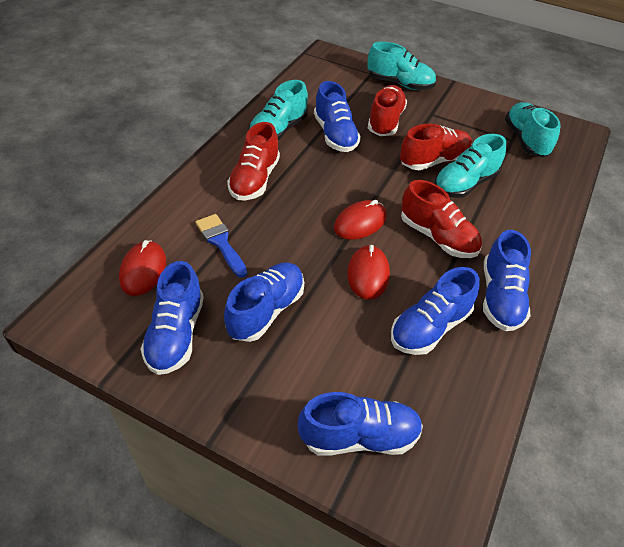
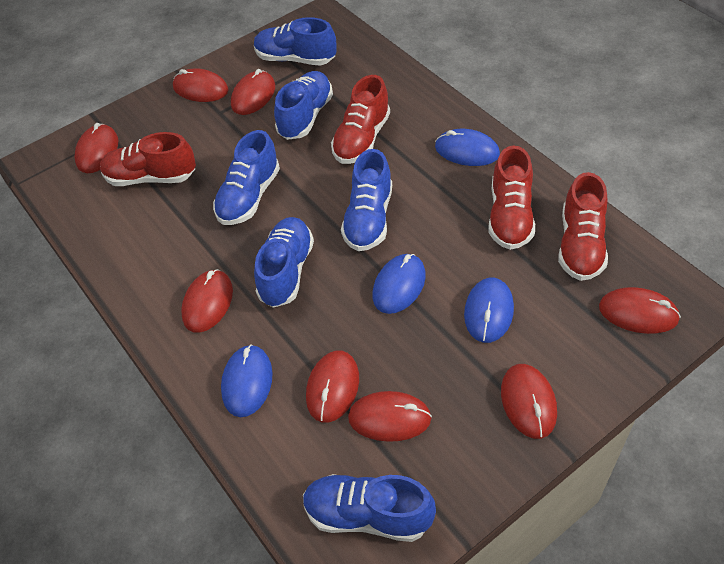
blue brush: 1 -> 0
blue mouse: 0 -> 4
red mouse: 3 -> 8
turquoise shoe: 4 -> 0

